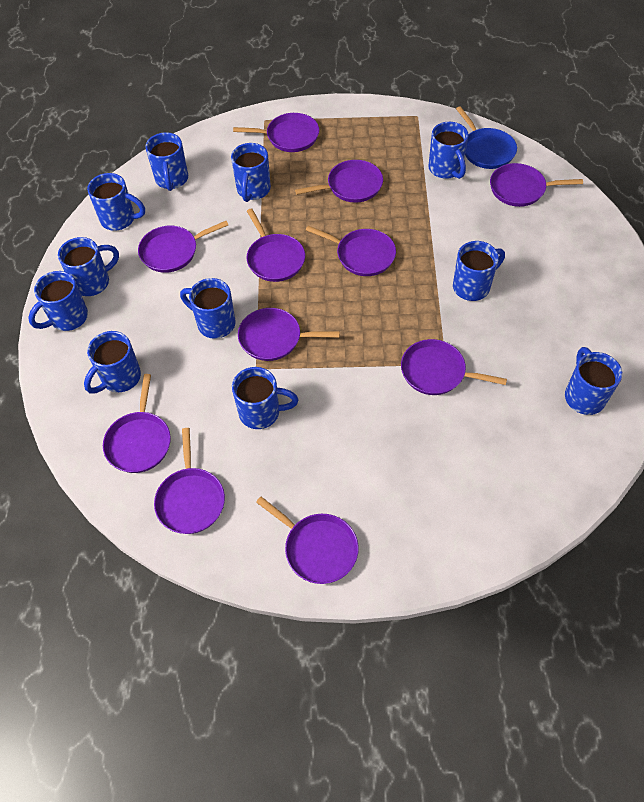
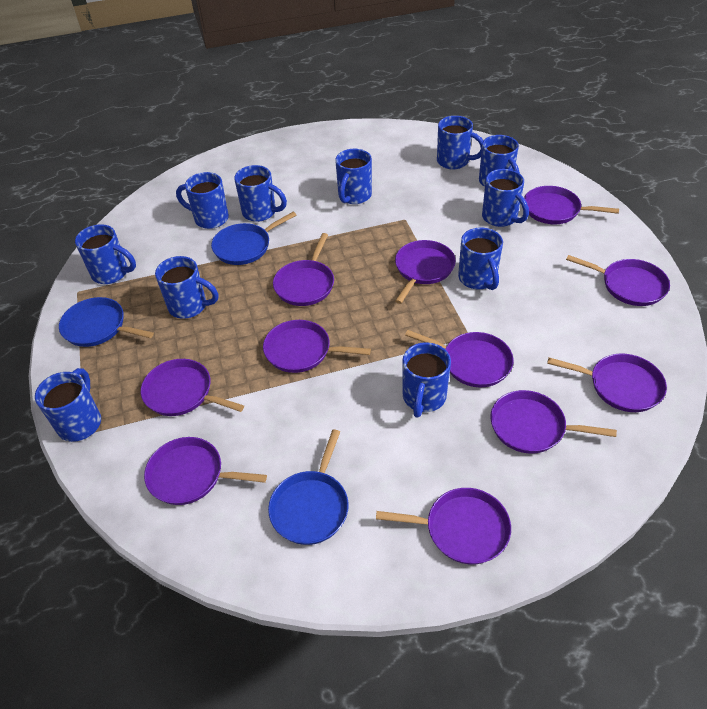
blue pan: 1 -> 3

